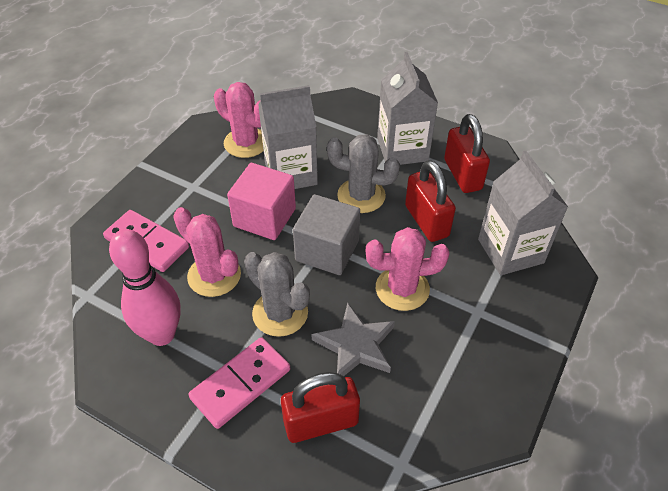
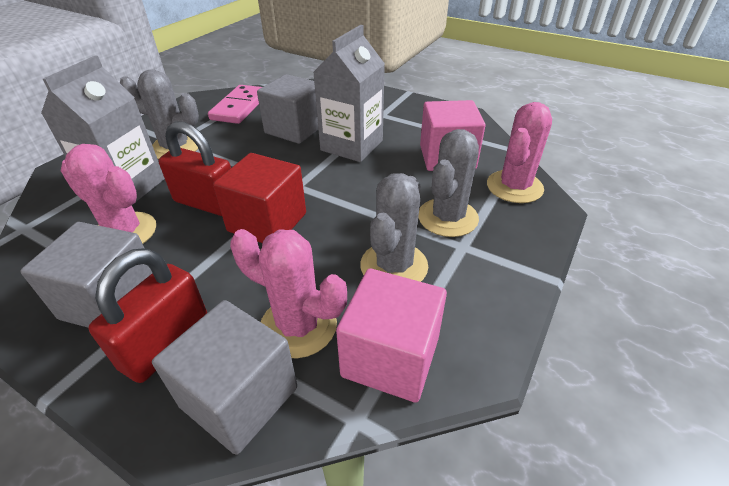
grey cactus: 2 -> 3
grey carton: 3 -> 2
grey cube: 1 -> 3
grey star: 1 -> 0
pink bowling pin: 1 -> 0
pink cube: 1 -> 2
pink domino: 2 -> 1
red cube: 0 -> 1
red padlock: 3 -> 2

